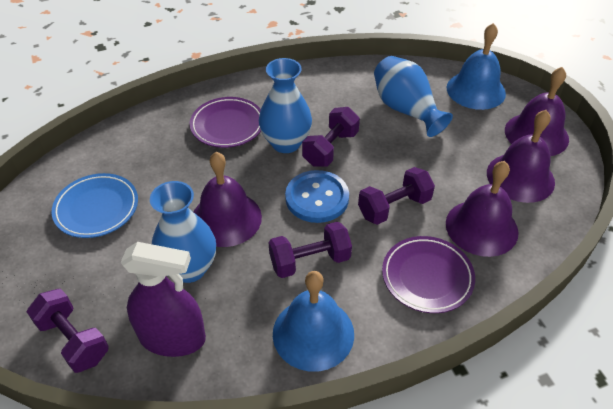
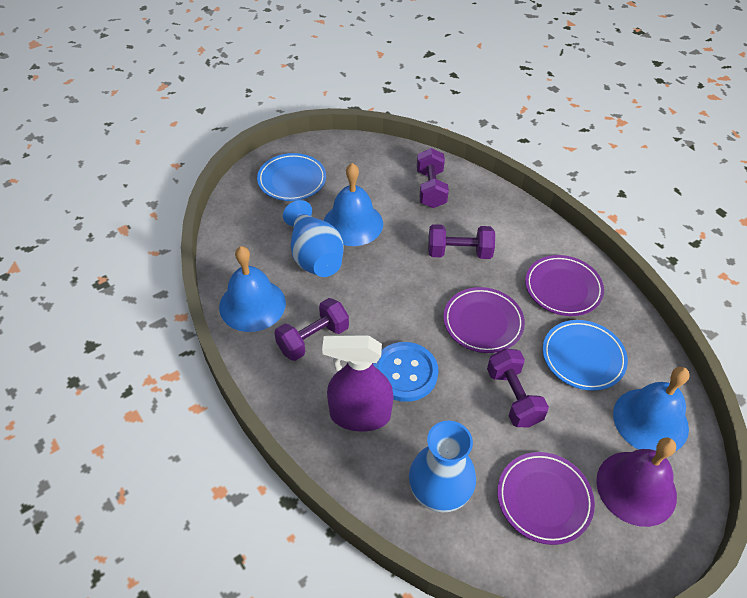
blue bell: 2 -> 3
blue plate: 1 -> 2
blue vase: 3 -> 2
purple bell: 4 -> 1
purple plate: 2 -> 3

